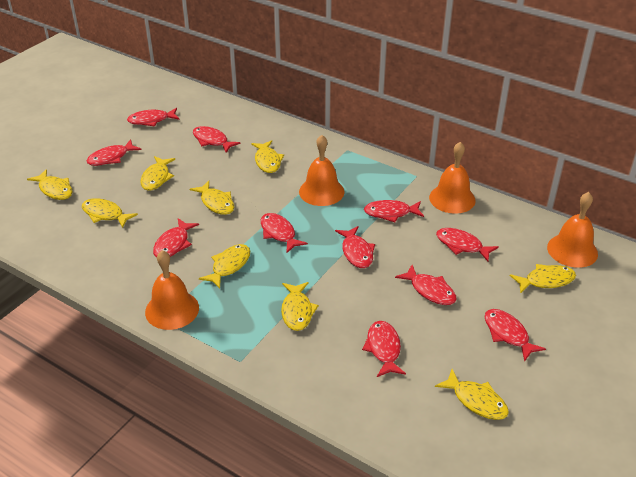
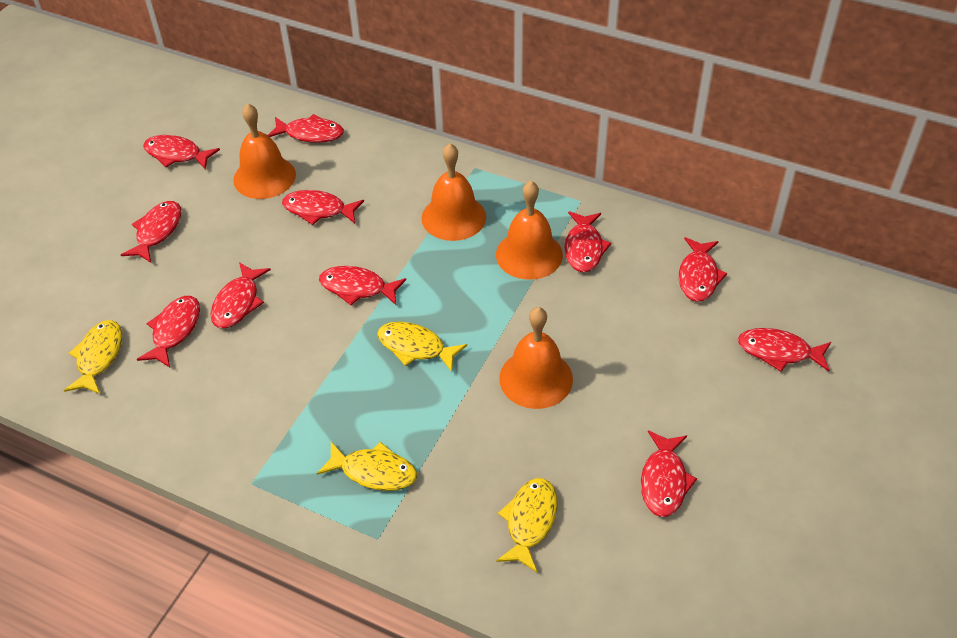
yellow fish: 9 -> 4

